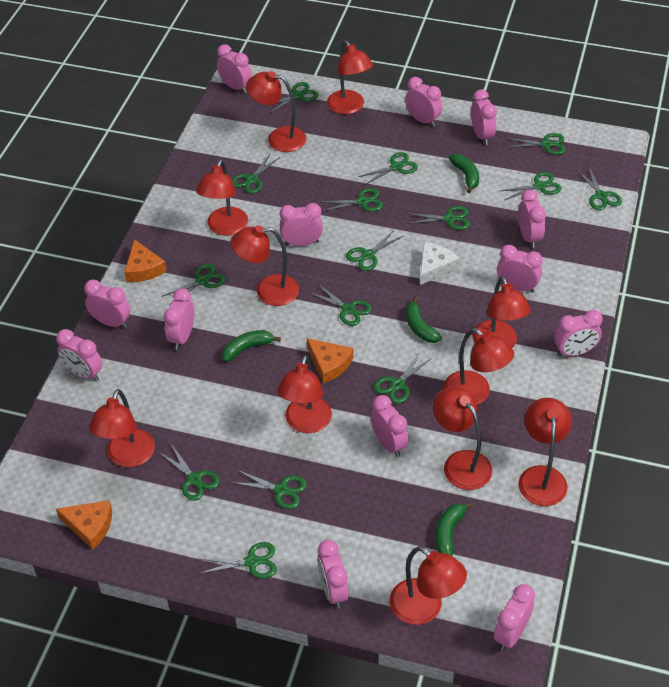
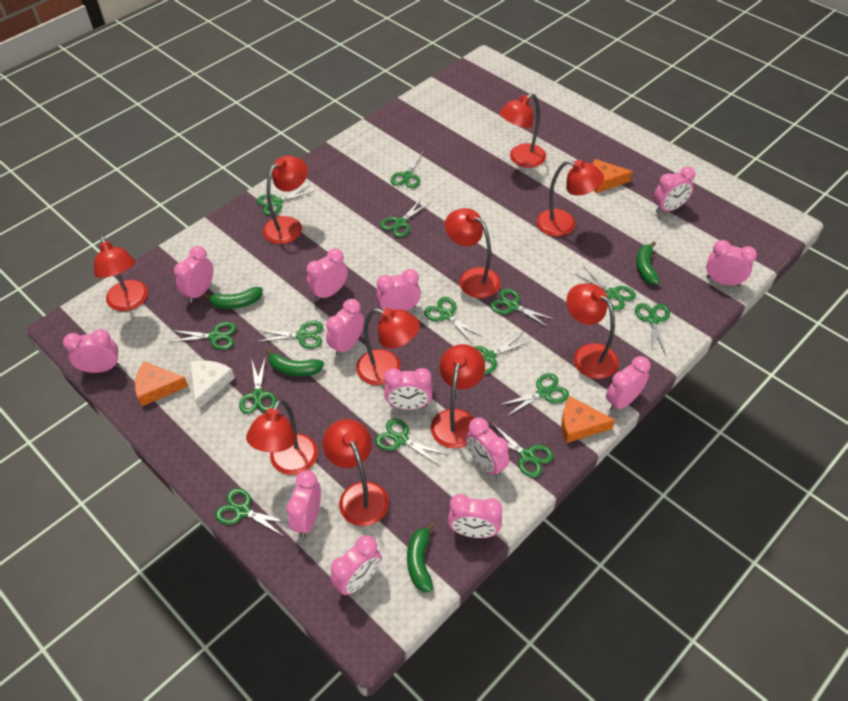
red lamp: 11 -> 10

